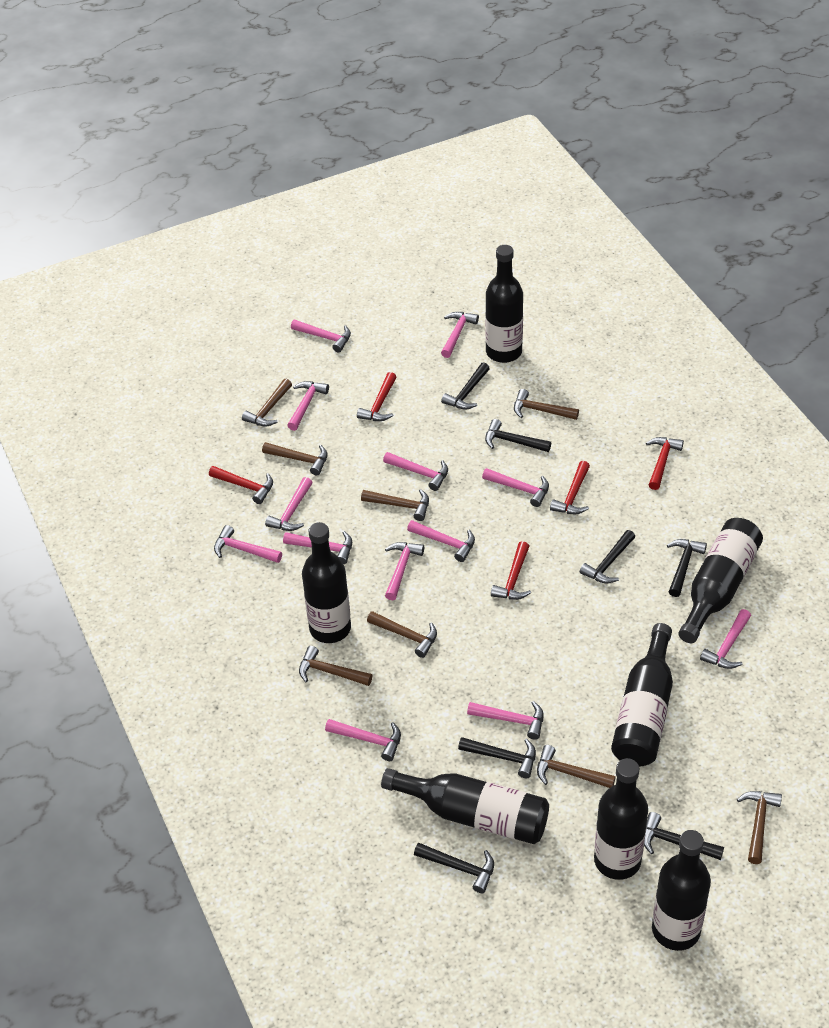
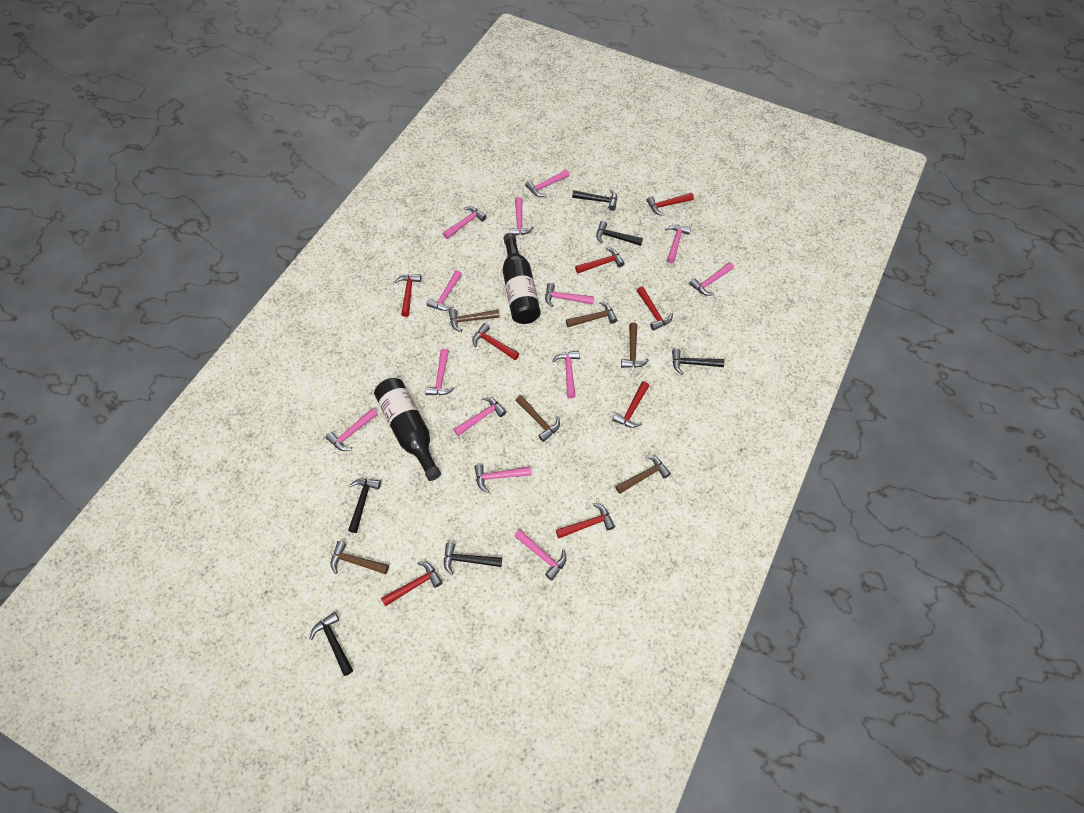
black bottle: 7 -> 2
black hammer: 7 -> 6
brown hammer: 8 -> 6
red hammer: 5 -> 8

